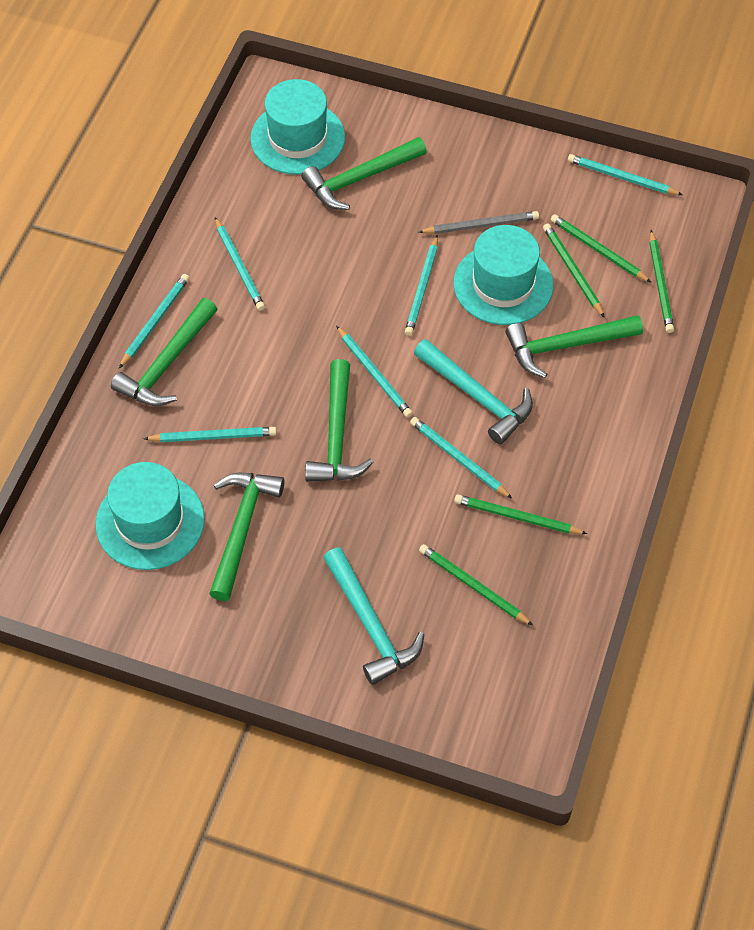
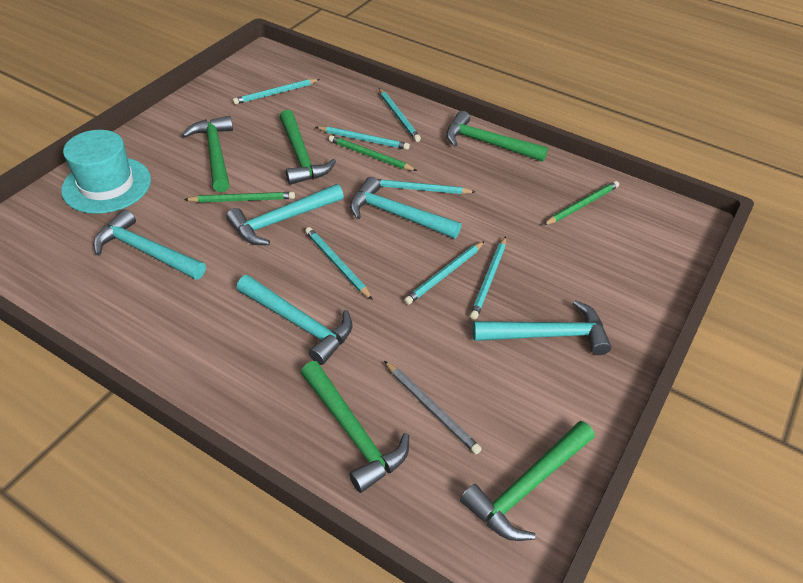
green pencil: 5 -> 3
turquoise hammer: 2 -> 5
turquoise hat: 3 -> 1

